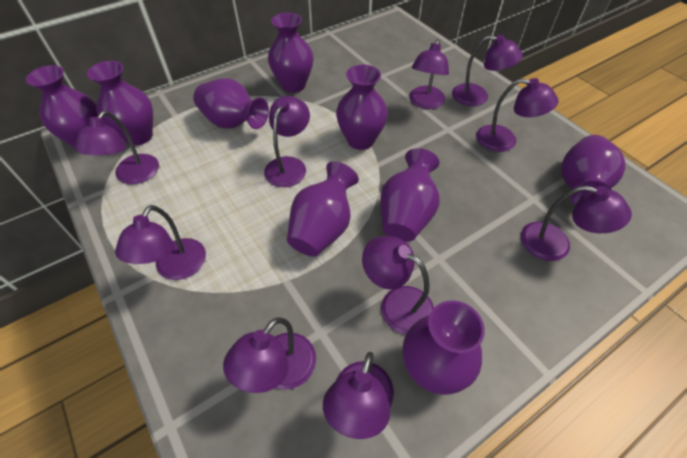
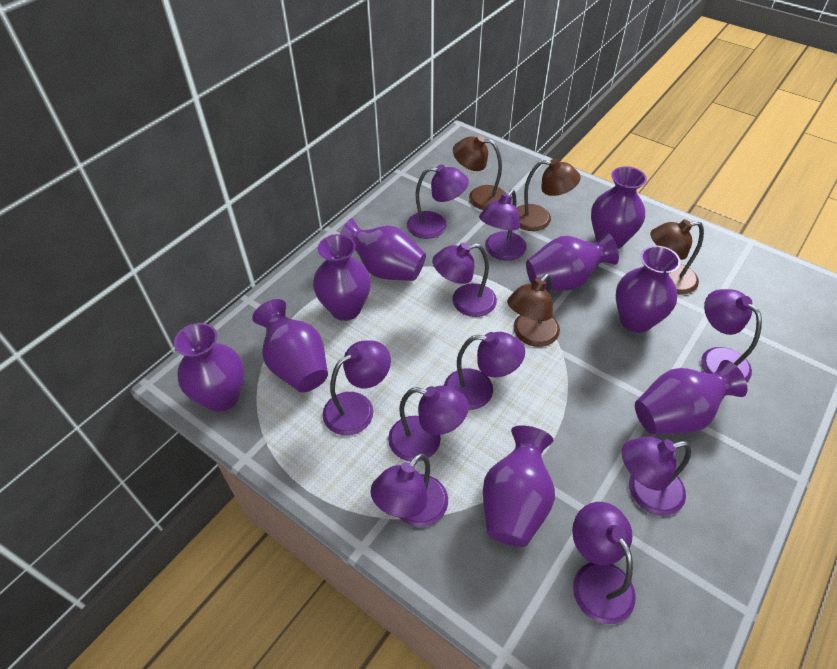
brown lamp: 0 -> 4

